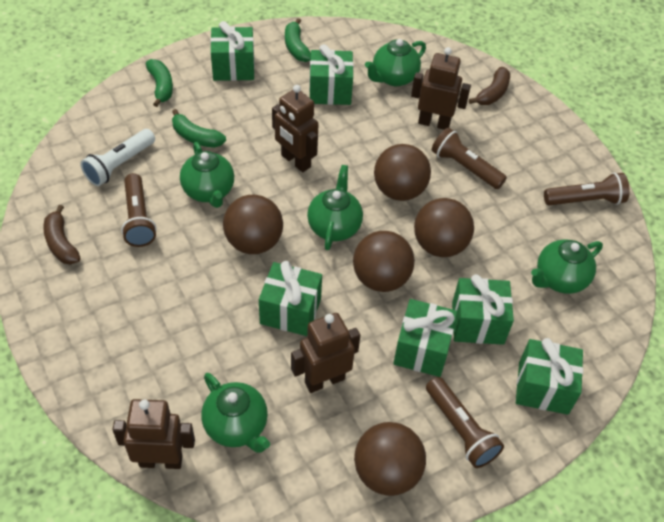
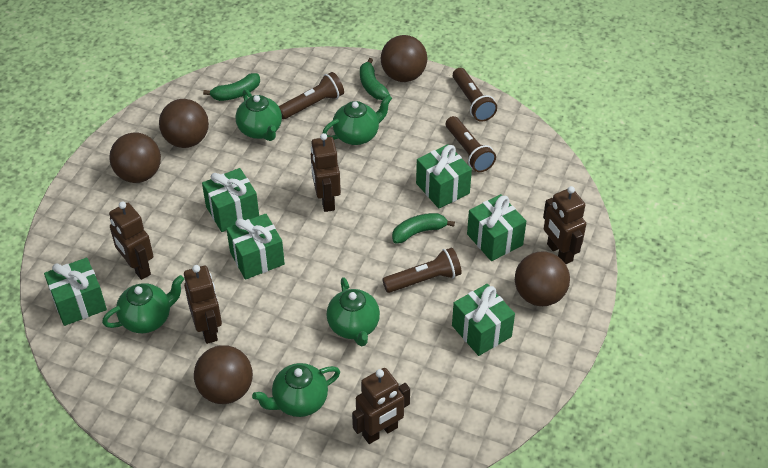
brown banana: 2 -> 0
brown robot: 4 -> 5
white flashlight: 1 -> 0

